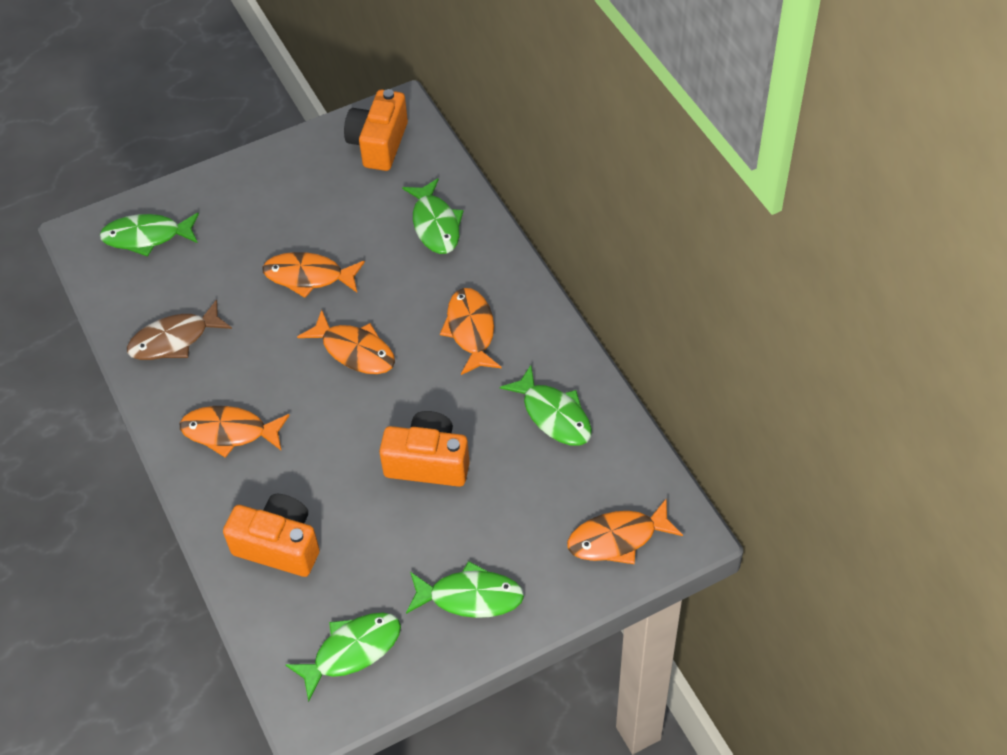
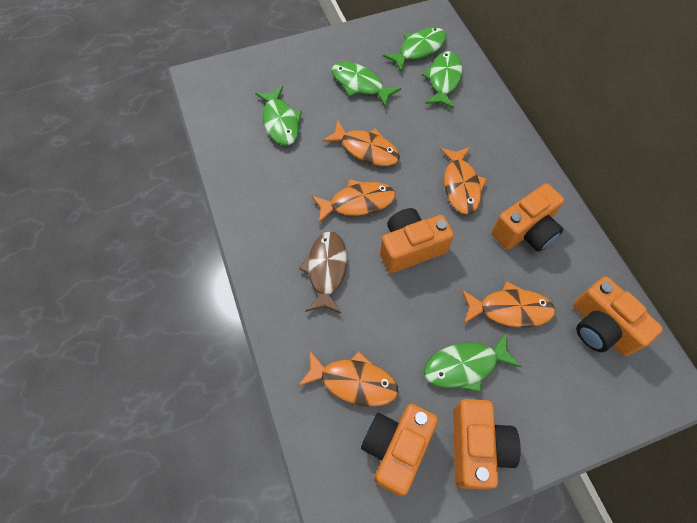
orange camera: 3 -> 5

